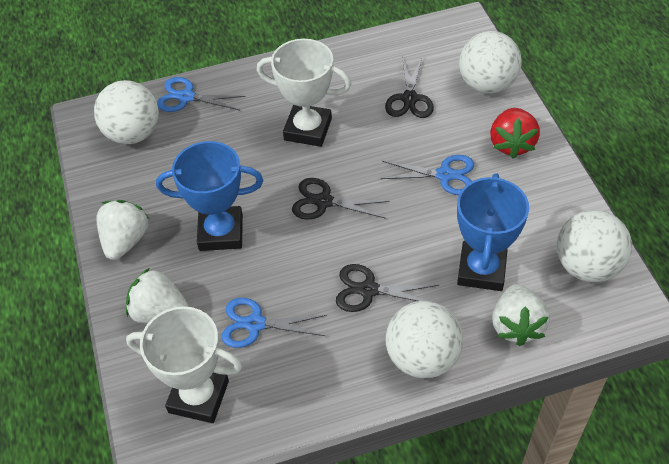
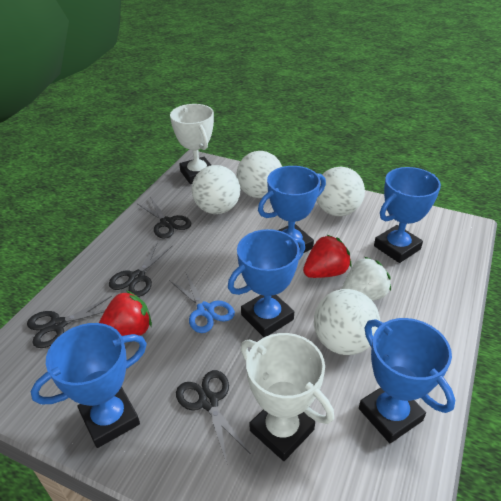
black scissors: 3 -> 4
blue scissors: 3 -> 1
blue trophy: 2 -> 5
red strawberry: 1 -> 2
white strawberry: 3 -> 1

